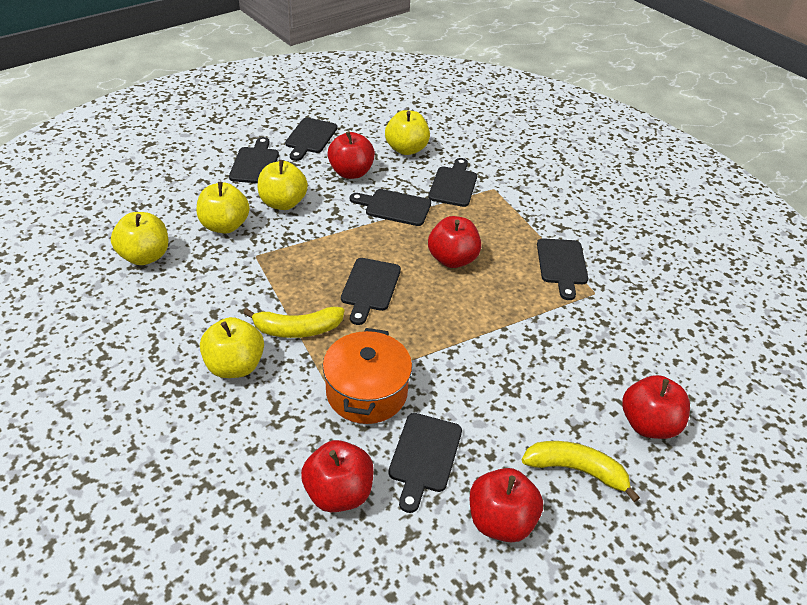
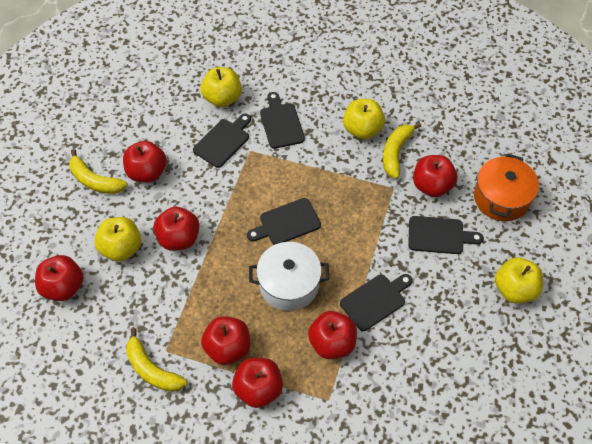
black cutting board: 7 -> 5
red apple: 5 -> 7
white pot: 0 -> 1
yellow apple: 5 -> 4
yellow banana: 2 -> 3

